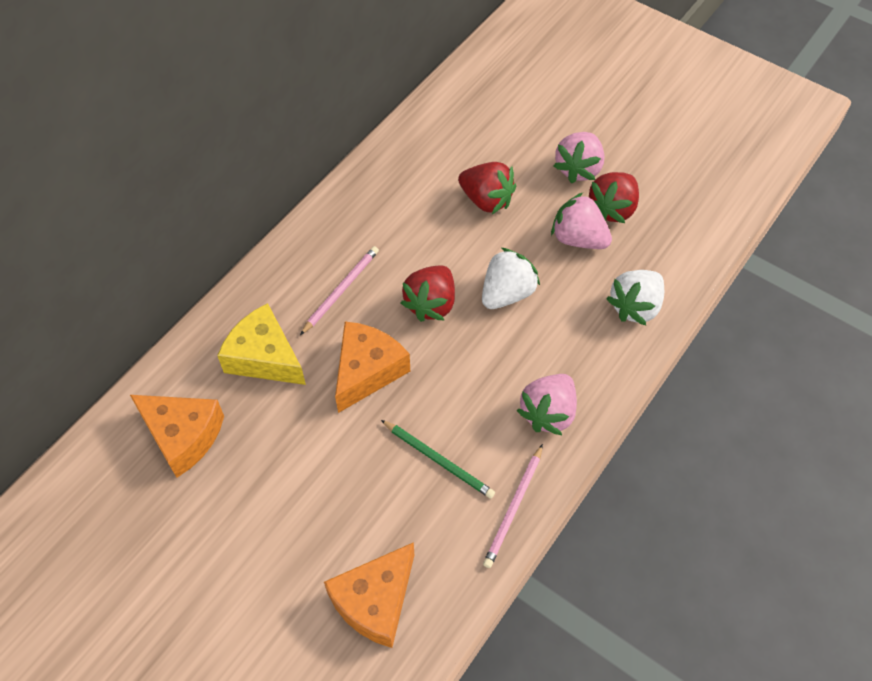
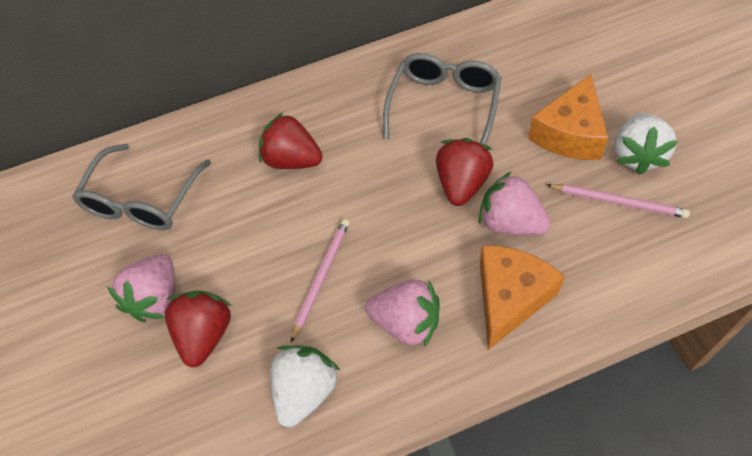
green pencil: 1 -> 0
grey glasses: 0 -> 2
orange cheese: 3 -> 2
yellow cheese: 1 -> 0

